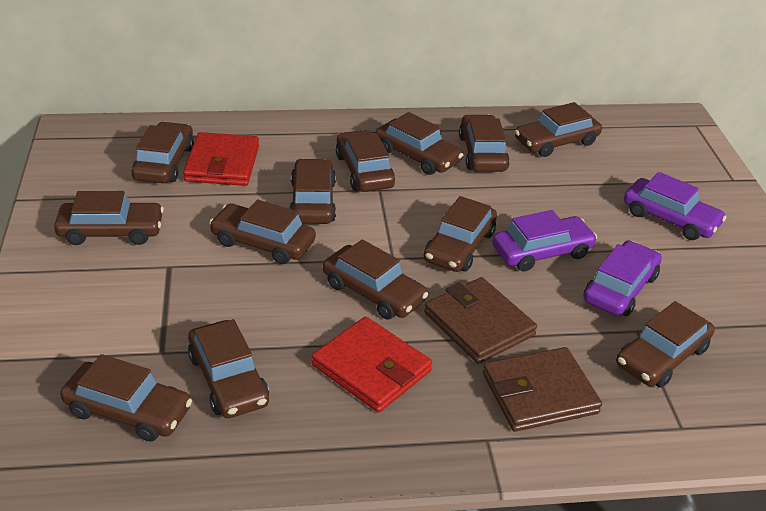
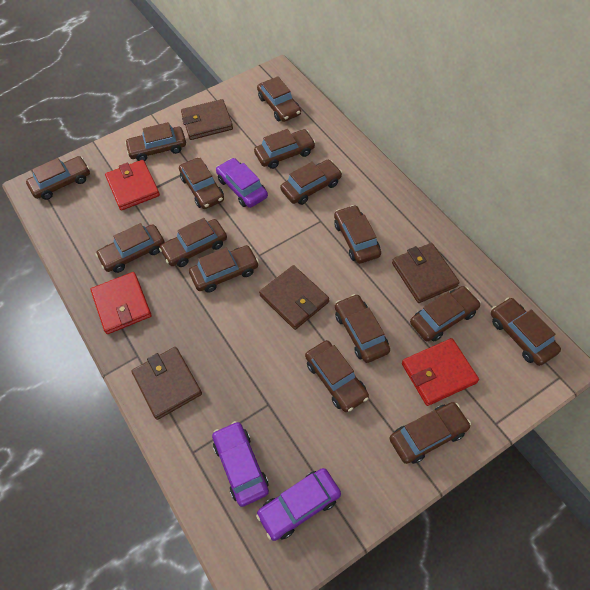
brown car: 13 -> 15
brown wallet: 2 -> 4
red wallet: 2 -> 3

